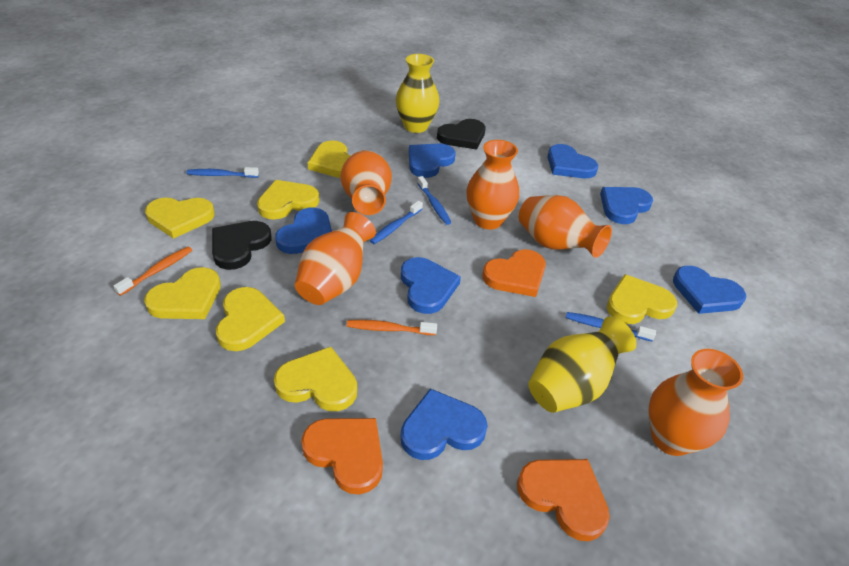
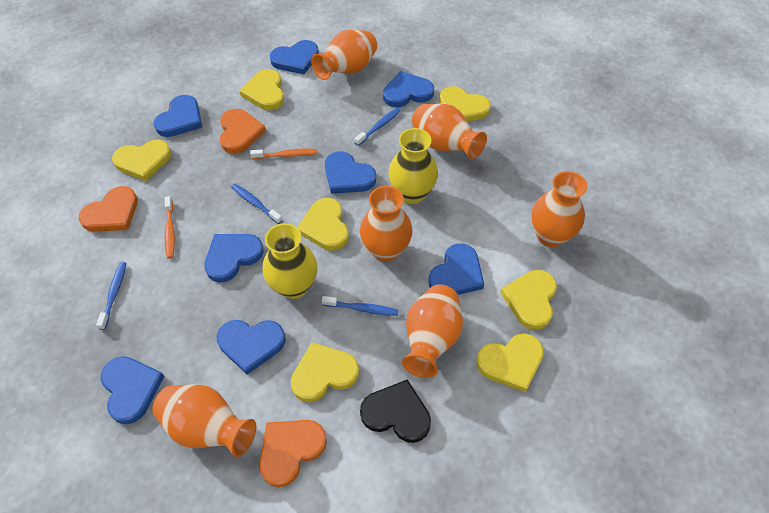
black heart: 2 -> 1
blue heart: 7 -> 8
orange vase: 5 -> 6

